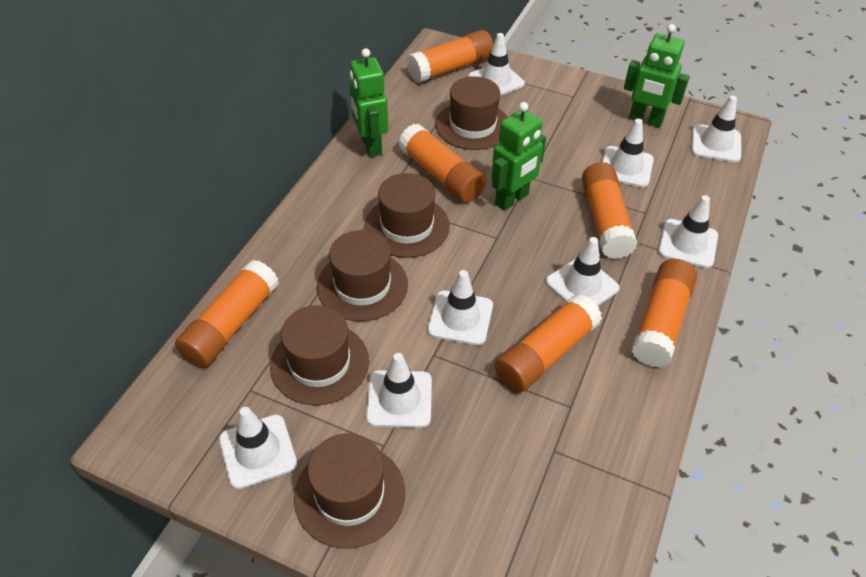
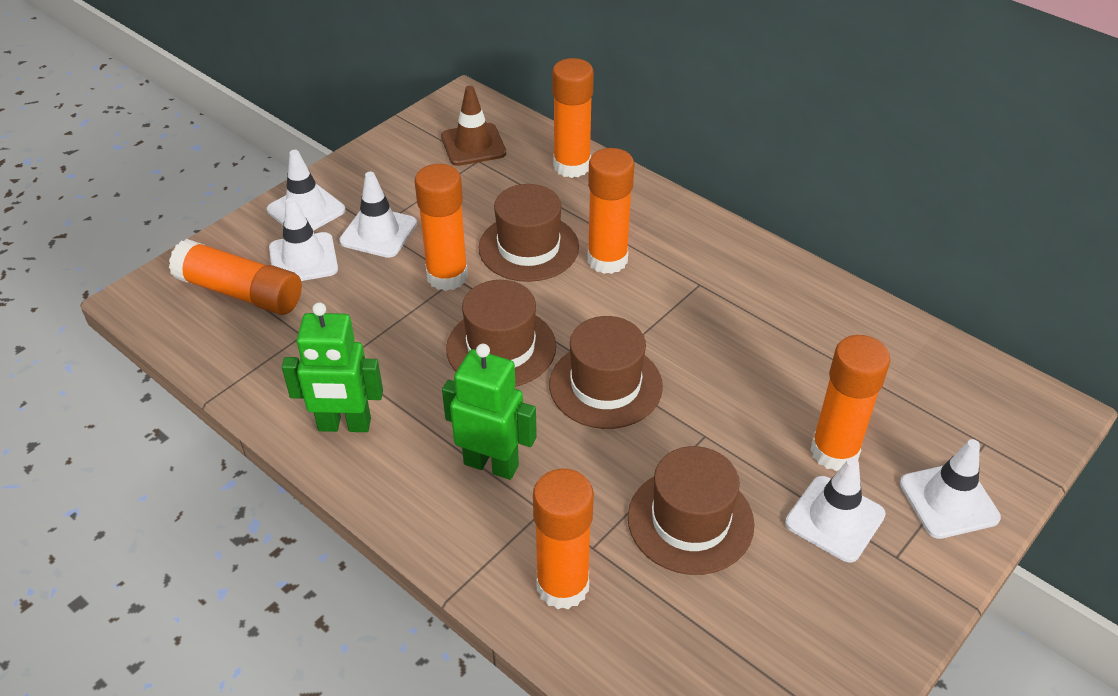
brown hat: 5 -> 4
brown traffic cone: 0 -> 1
green robot: 3 -> 2
white traffic cone: 8 -> 5

